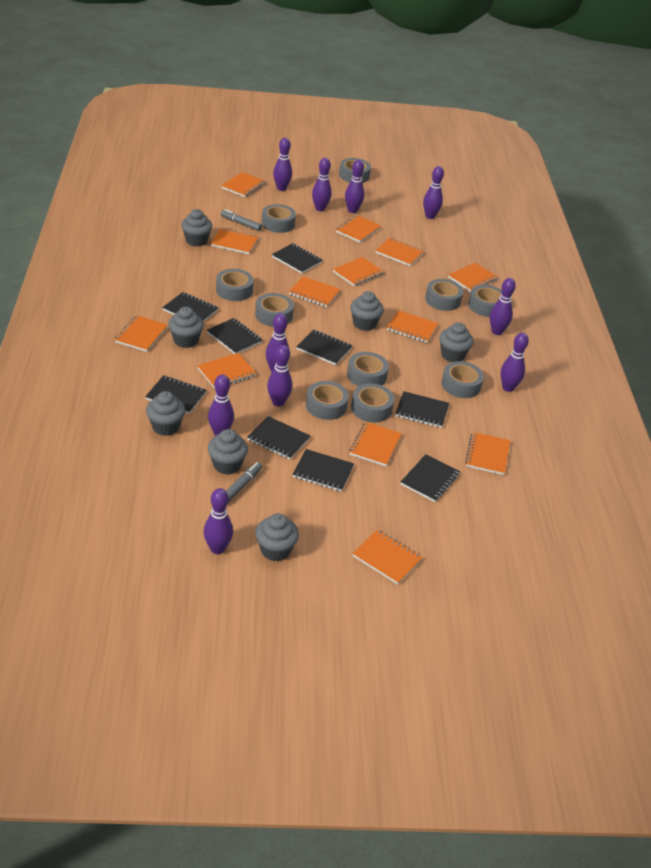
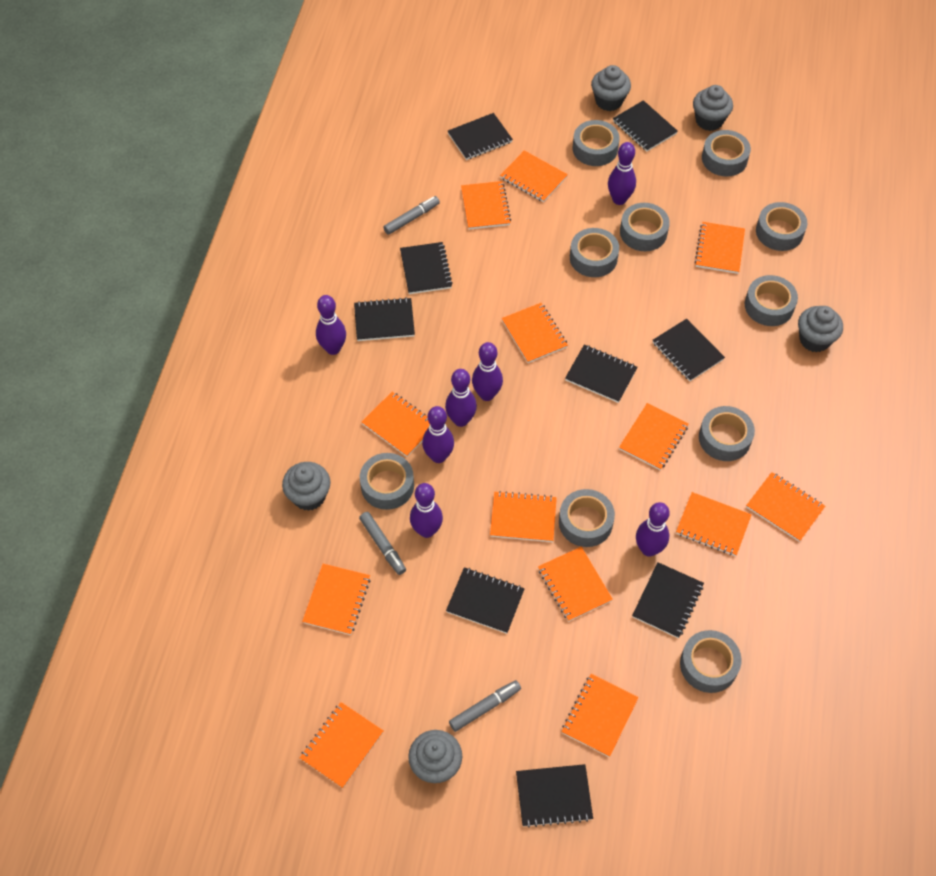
grey cupcake: 7 -> 5
grey marker: 2 -> 3
purple bowling pin: 10 -> 7

